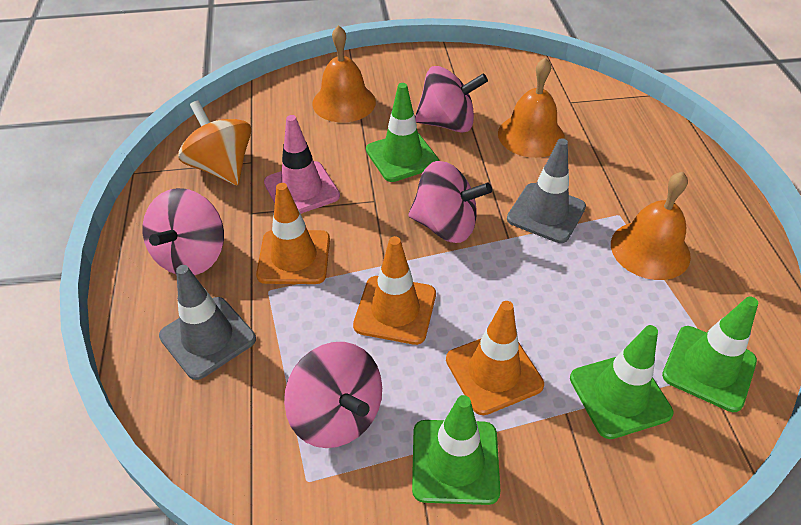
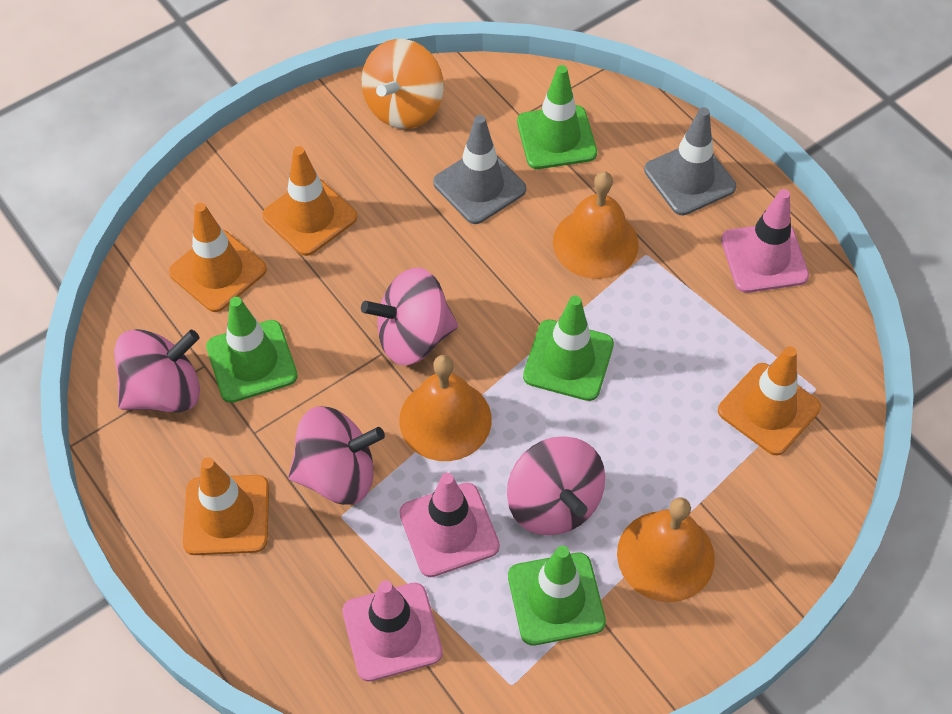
orange traffic cone: 3 -> 4
pink traffic cone: 1 -> 3

